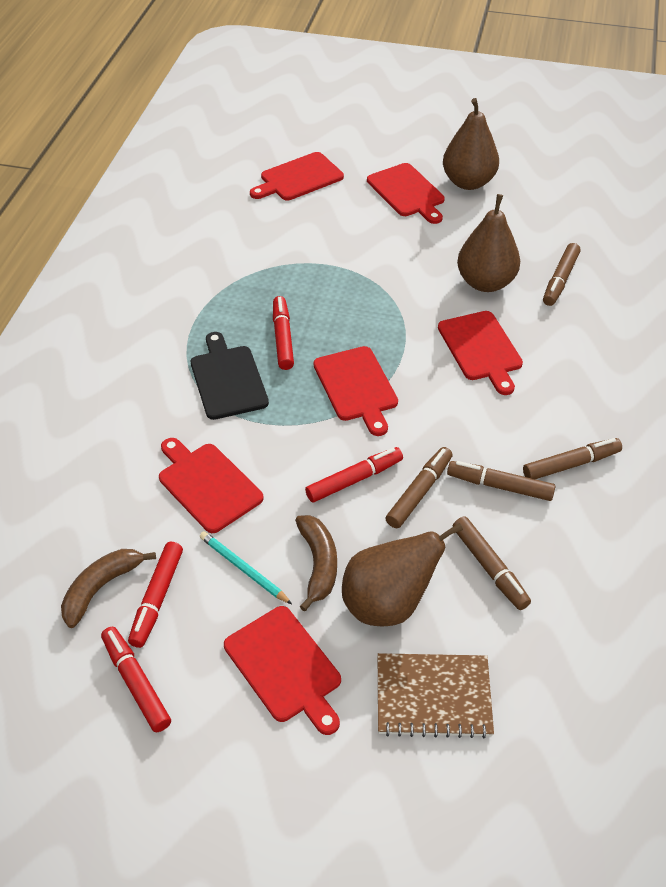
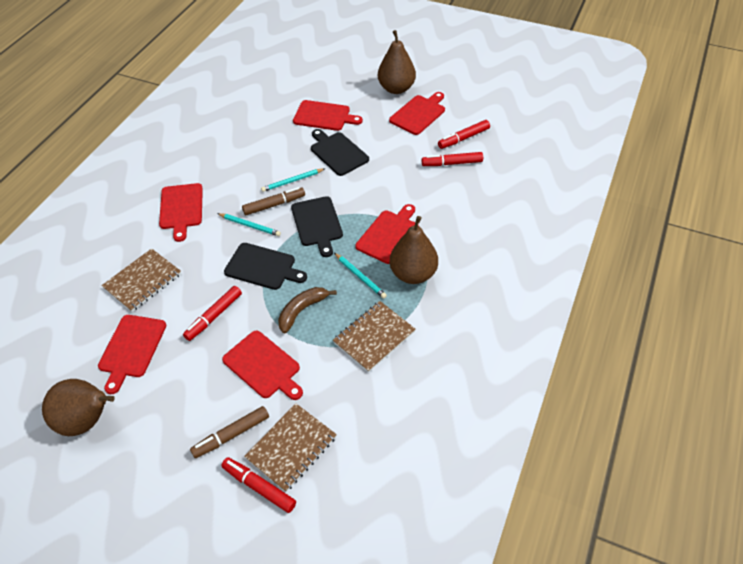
black cutting board: 1 -> 3
brown banana: 2 -> 1
brown marker: 5 -> 2
brown notebook: 1 -> 3
turquoise pencil: 1 -> 3

